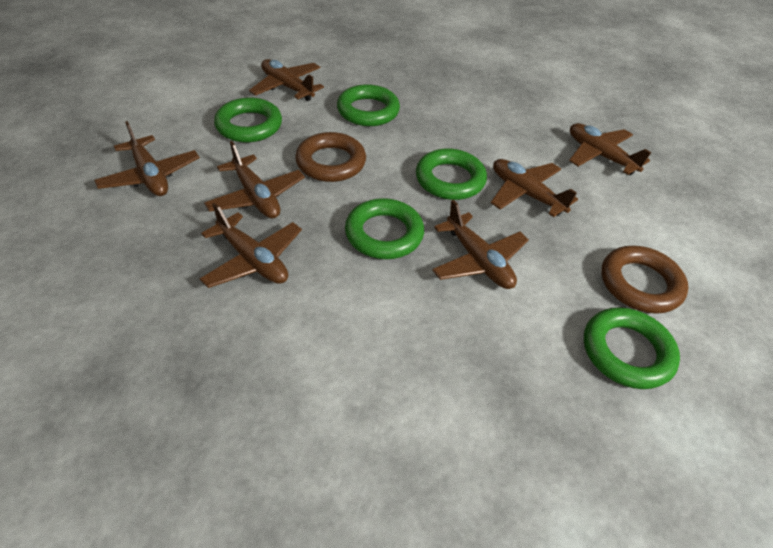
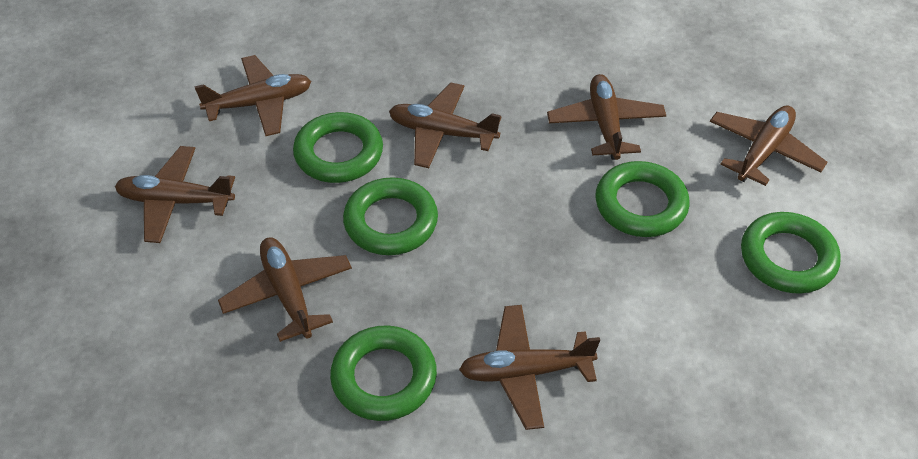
brown ring: 2 -> 0

